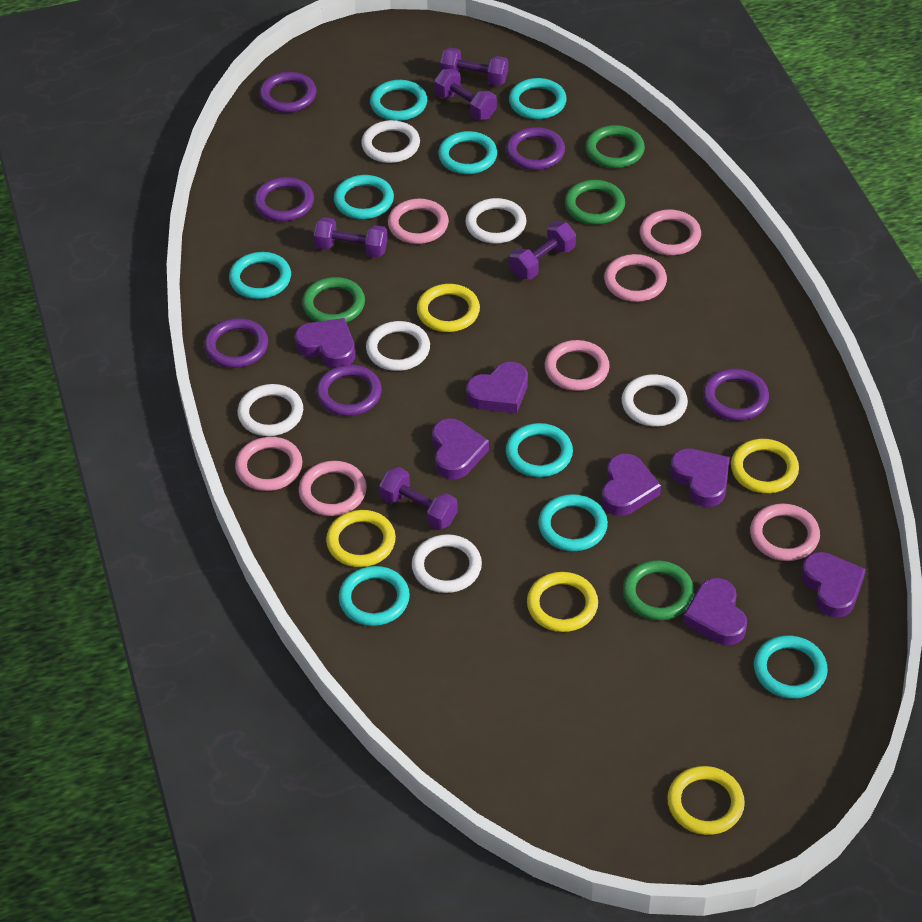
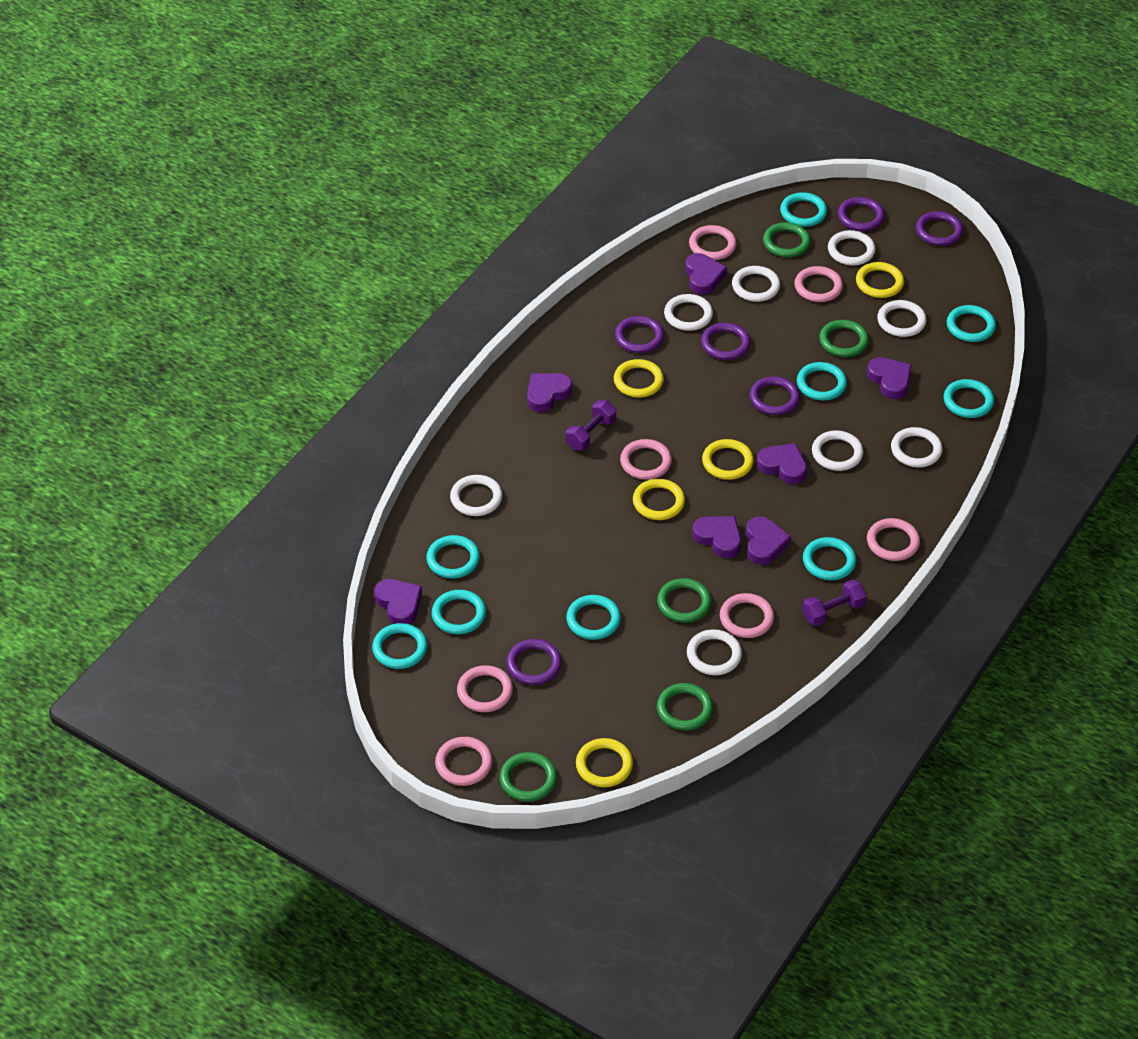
green ring: 4 -> 5
purple dumbbell: 5 -> 2
white ring: 6 -> 8

